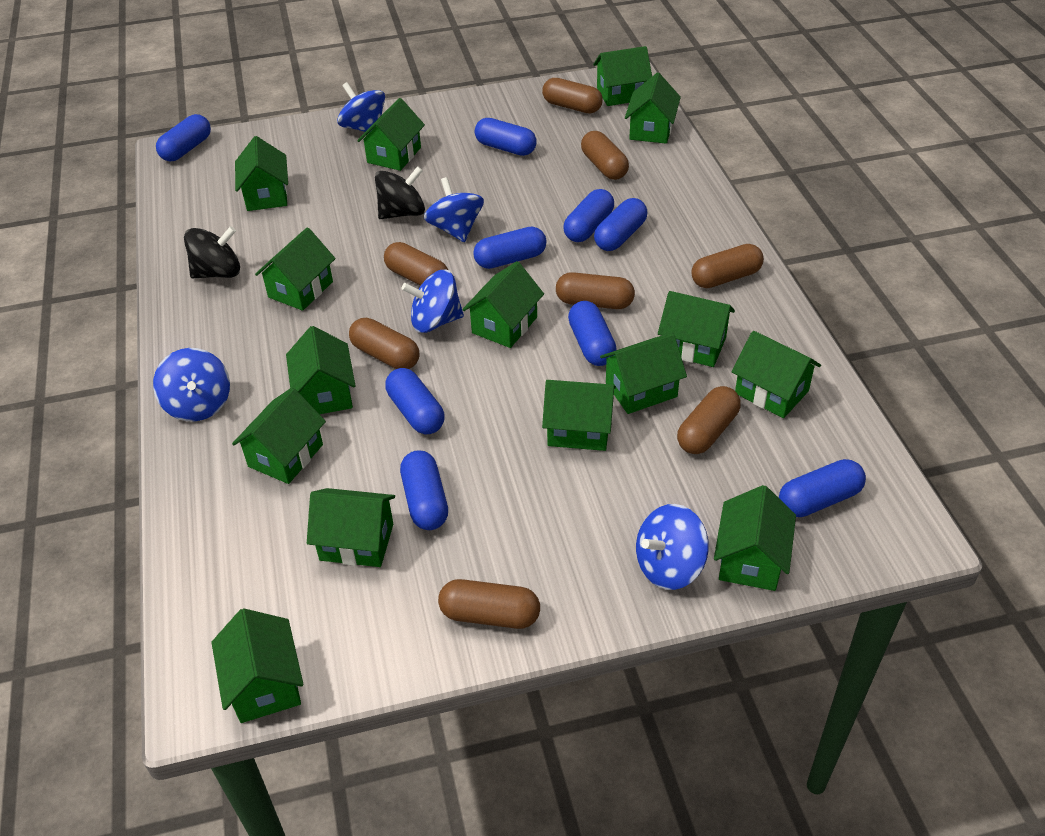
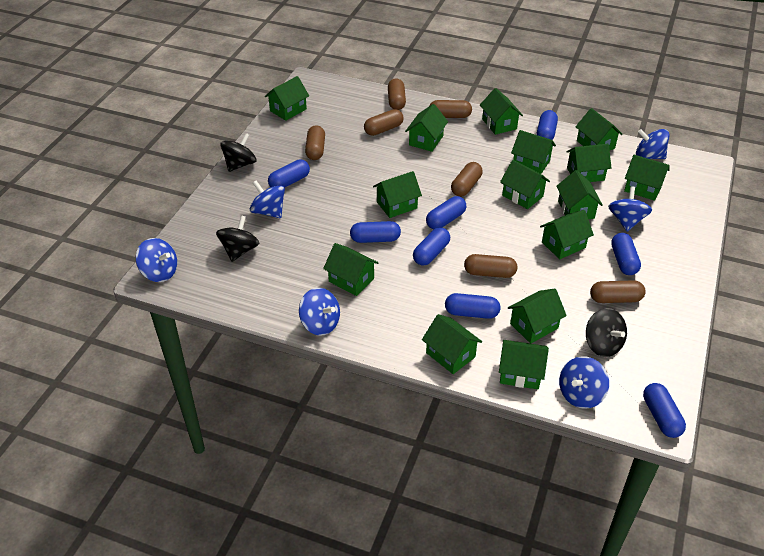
black spinning top: 2 -> 3
blue capsule: 9 -> 8
blue spinning top: 5 -> 6
brown capsule: 8 -> 7

